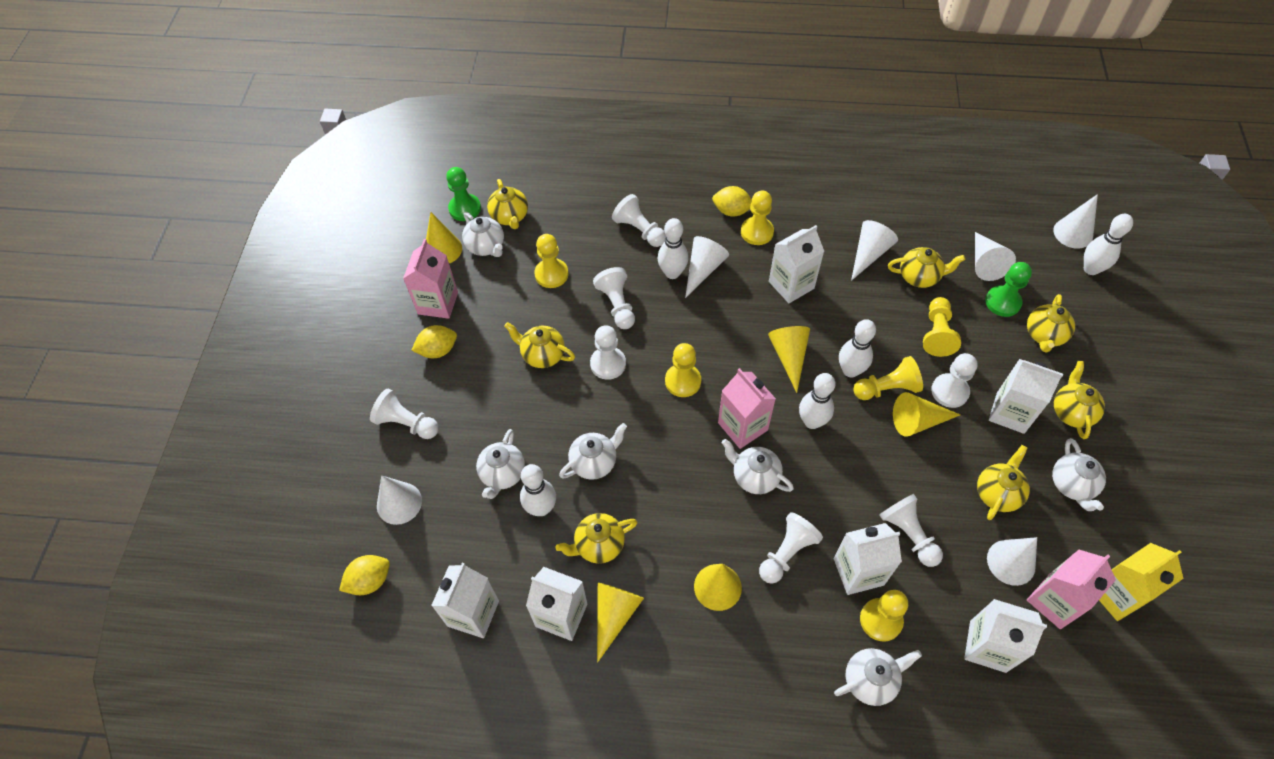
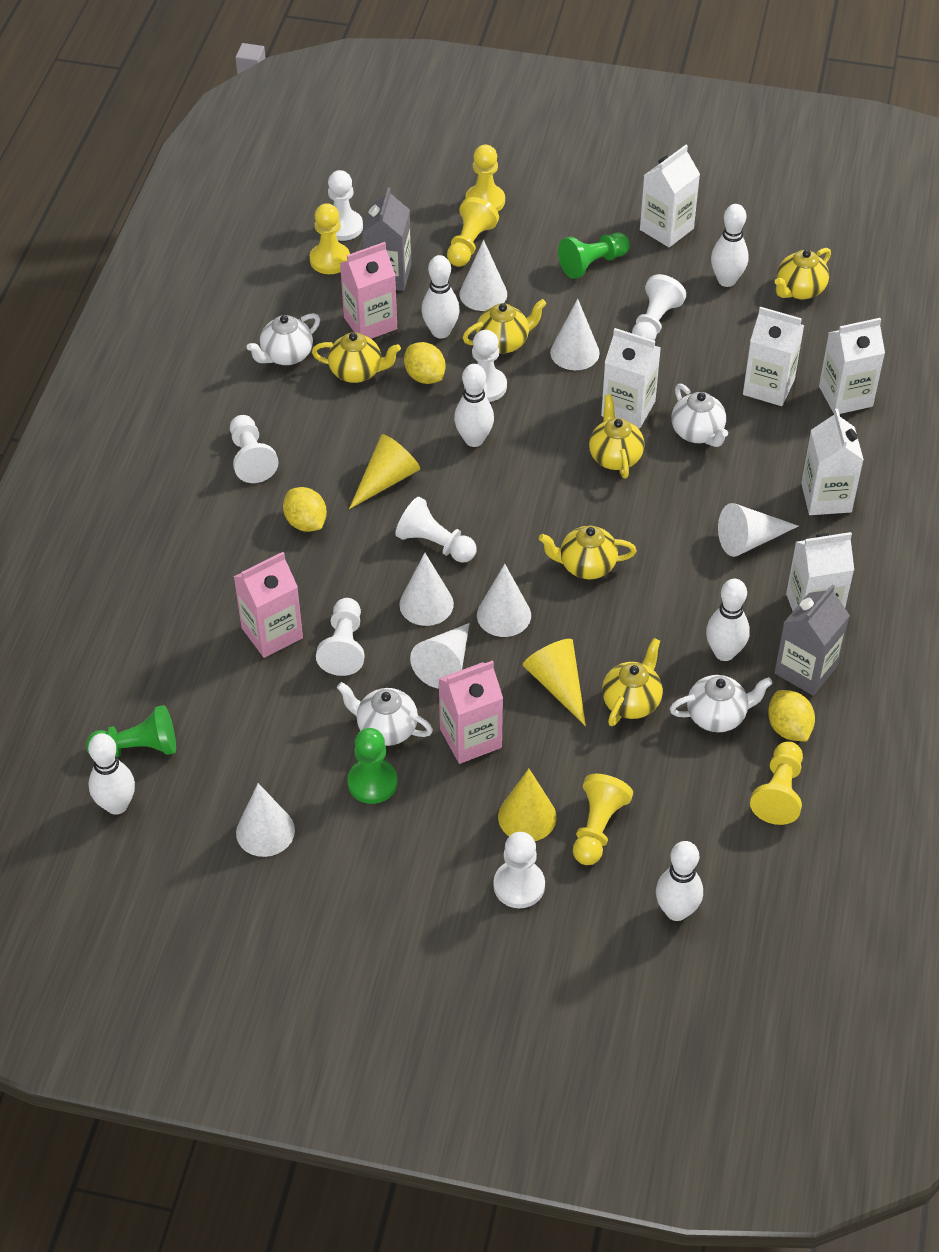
green pawn: 2 -> 3
grey carton: 0 -> 2
white bowling pin: 5 -> 6
white cone: 6 -> 7
white teapot: 6 -> 4
yellow carton: 1 -> 0
yellow cone: 5 -> 3
yellow pawn: 6 -> 5
yellow teapot: 7 -> 6

